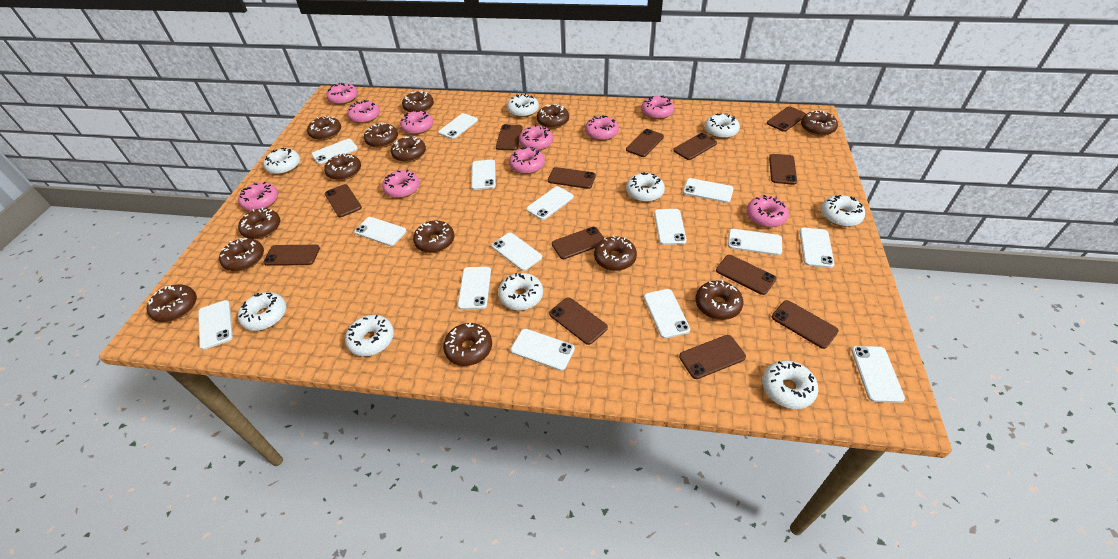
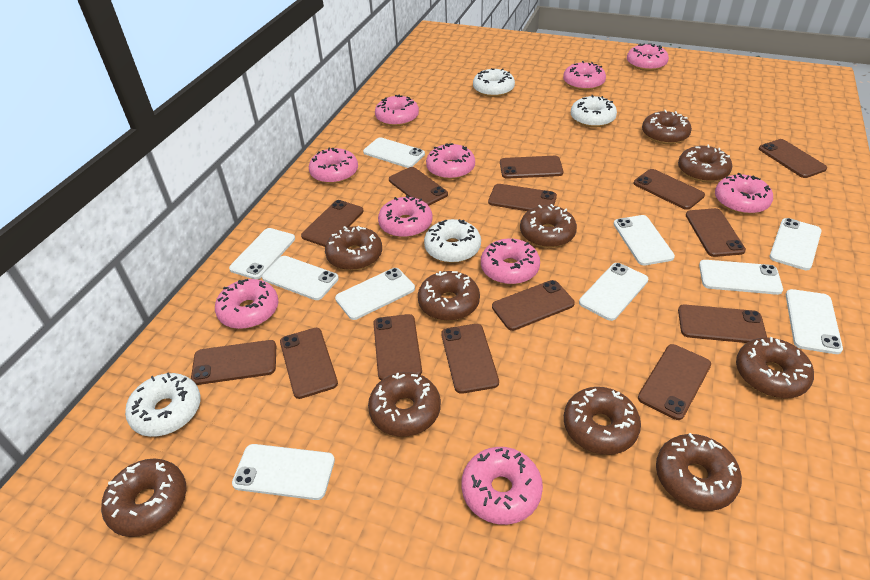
brown donut: 14 -> 10
brown phone: 13 -> 14
white donut: 9 -> 4
white phone: 15 -> 10

